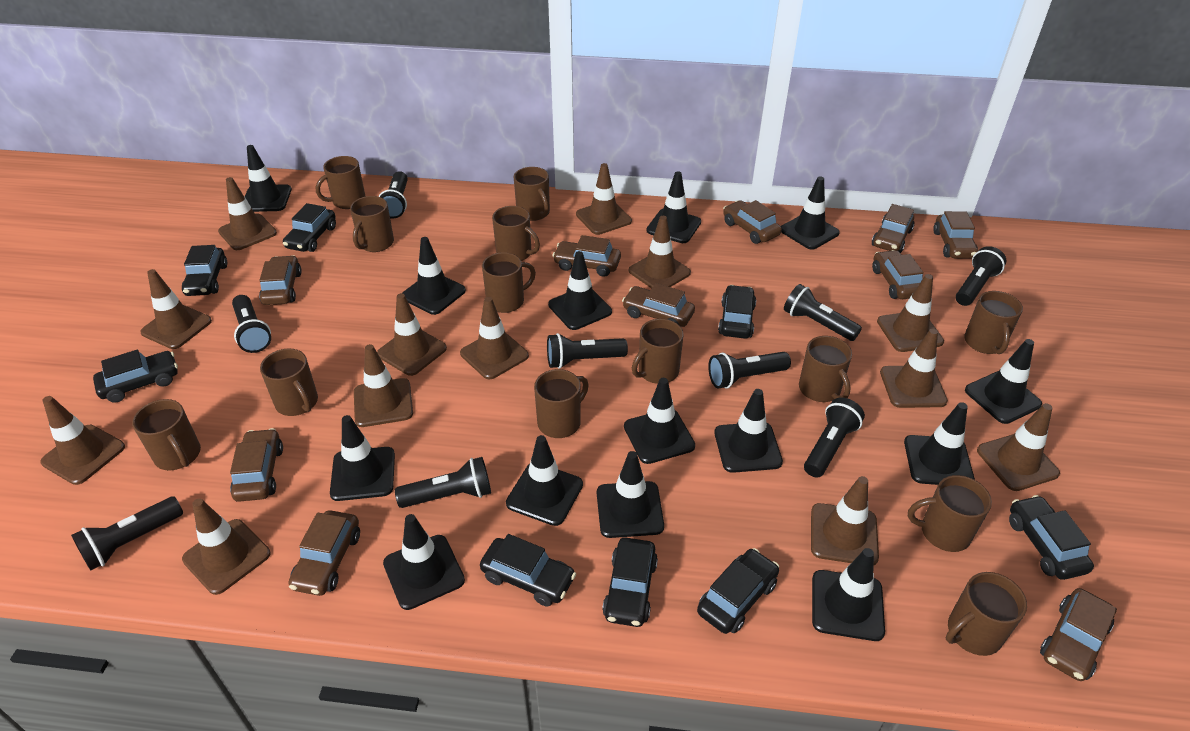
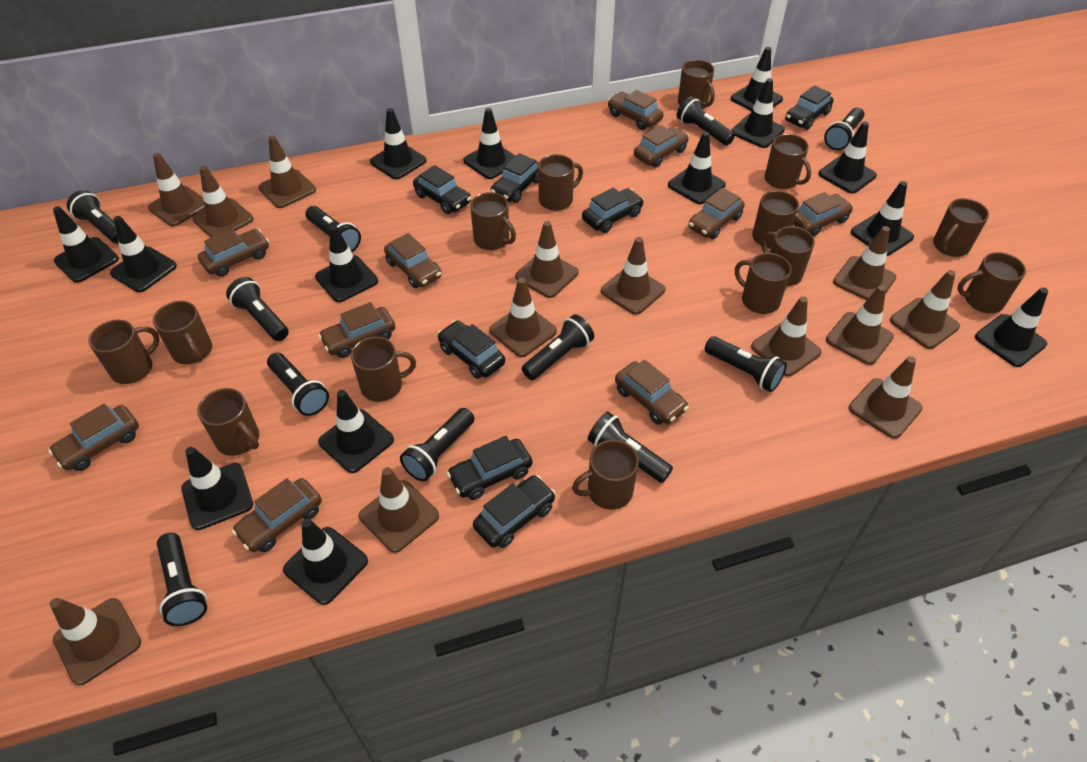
black car: 8 -> 7
black flashlight: 9 -> 11
brown mug: 13 -> 14

